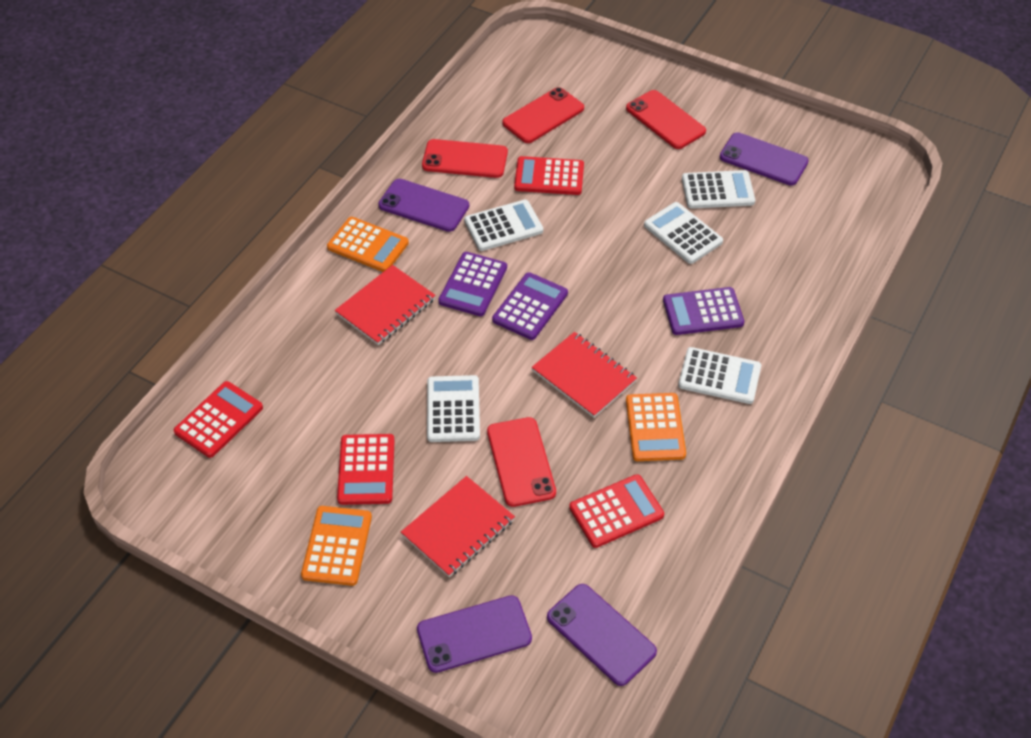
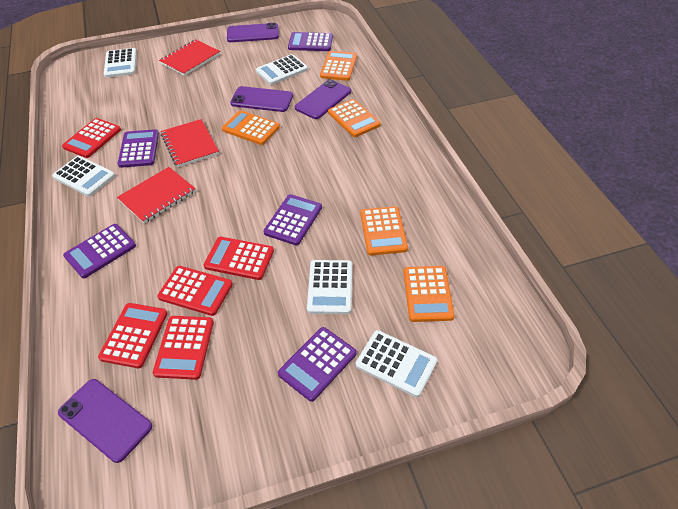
orange calculator: 3 -> 5
purple calculator: 3 -> 5
red calculator: 4 -> 5
red phone: 4 -> 0

